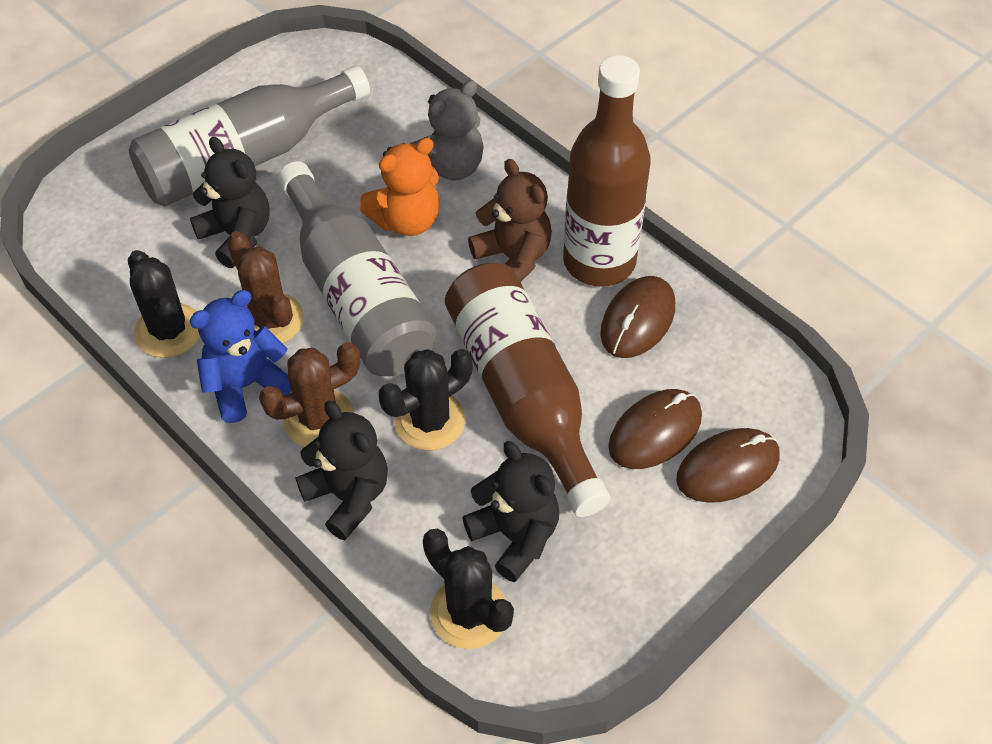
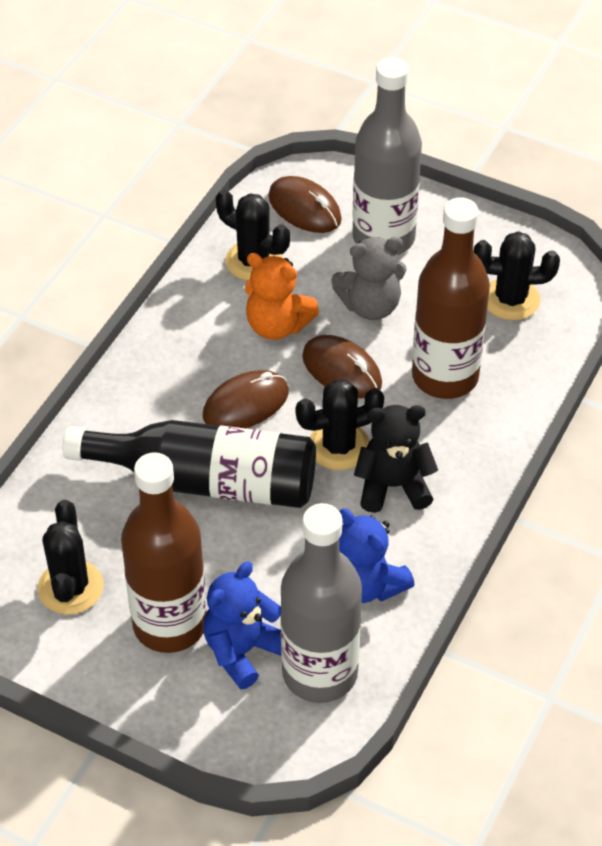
black bottle: 0 -> 1
black cactus: 3 -> 4
black teddy bear: 3 -> 1
blue teddy bear: 1 -> 2
brown cactus: 2 -> 0
brown teddy bear: 1 -> 0

